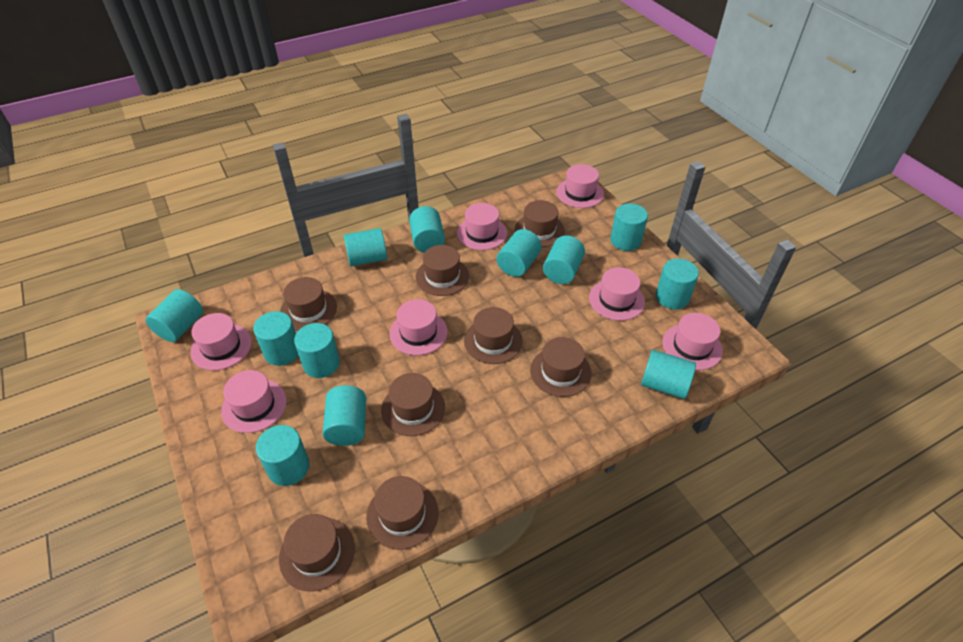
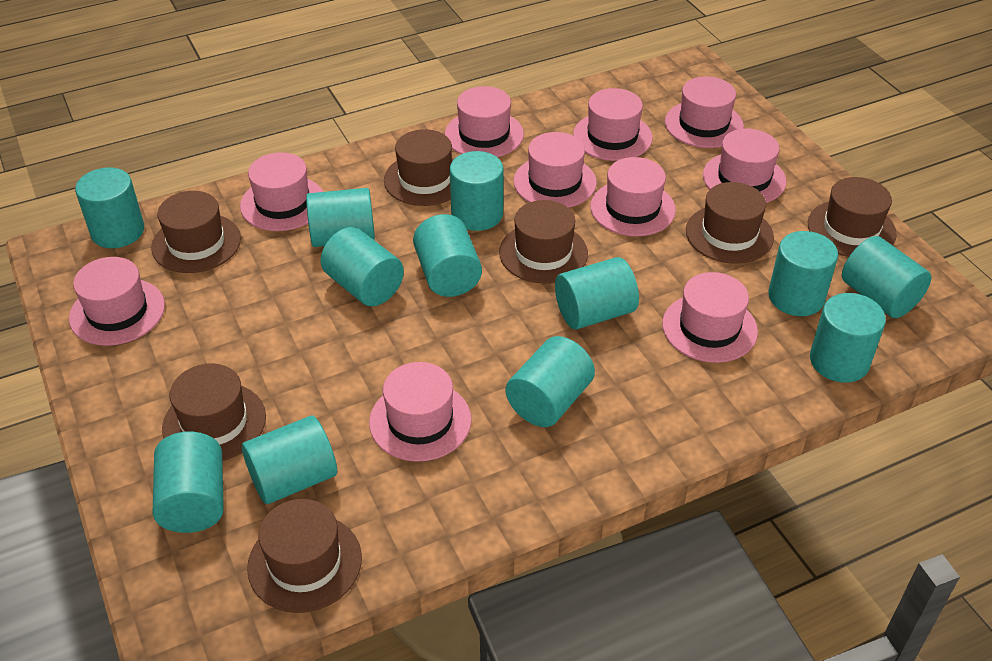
brown hat: 8 -> 7
pink hat: 7 -> 10

